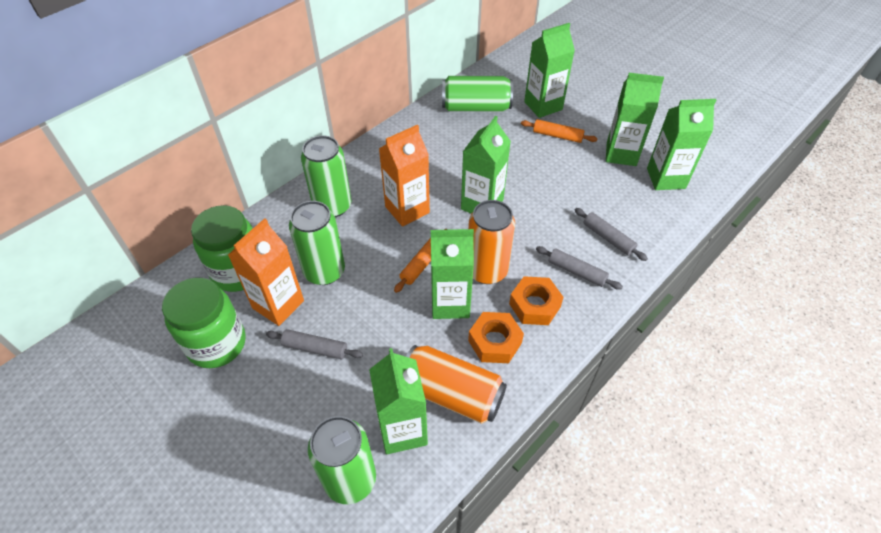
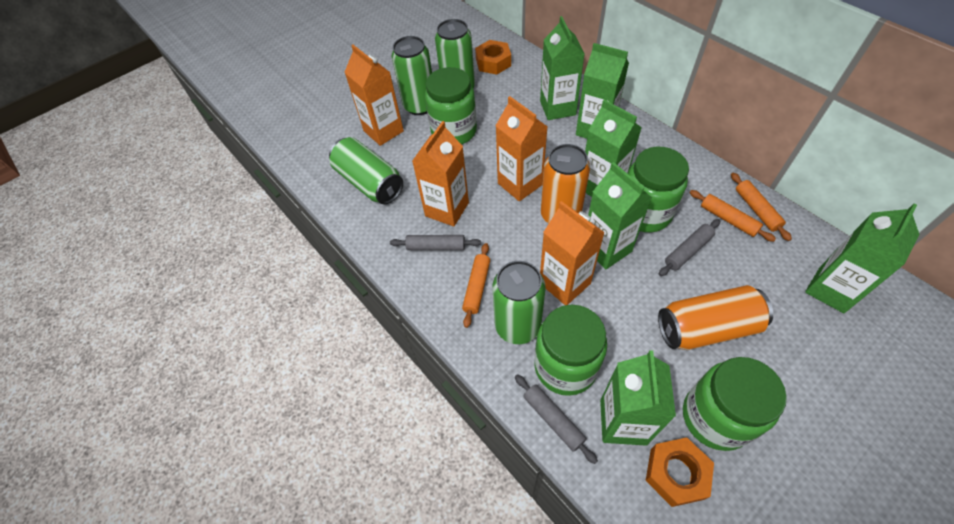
green jar: 2 -> 4
orange carton: 2 -> 4
orange rolling pin: 2 -> 3

